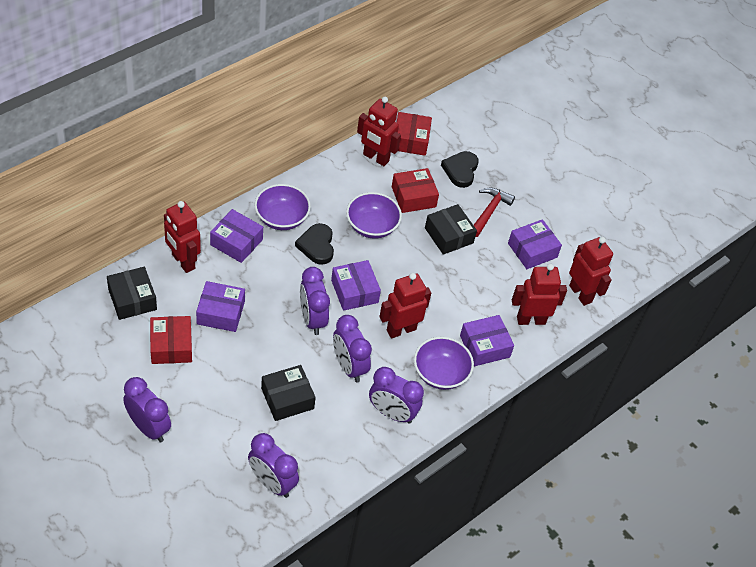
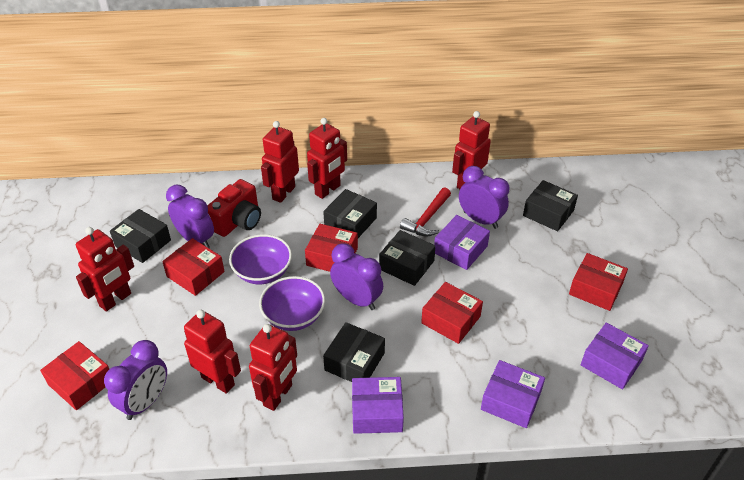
black box: 3 -> 5
black heart: 2 -> 0
purple bowl: 3 -> 2
purple box: 5 -> 4
purple clock: 5 -> 4
red box: 3 -> 5
red camera: 0 -> 1
red robot: 5 -> 6

